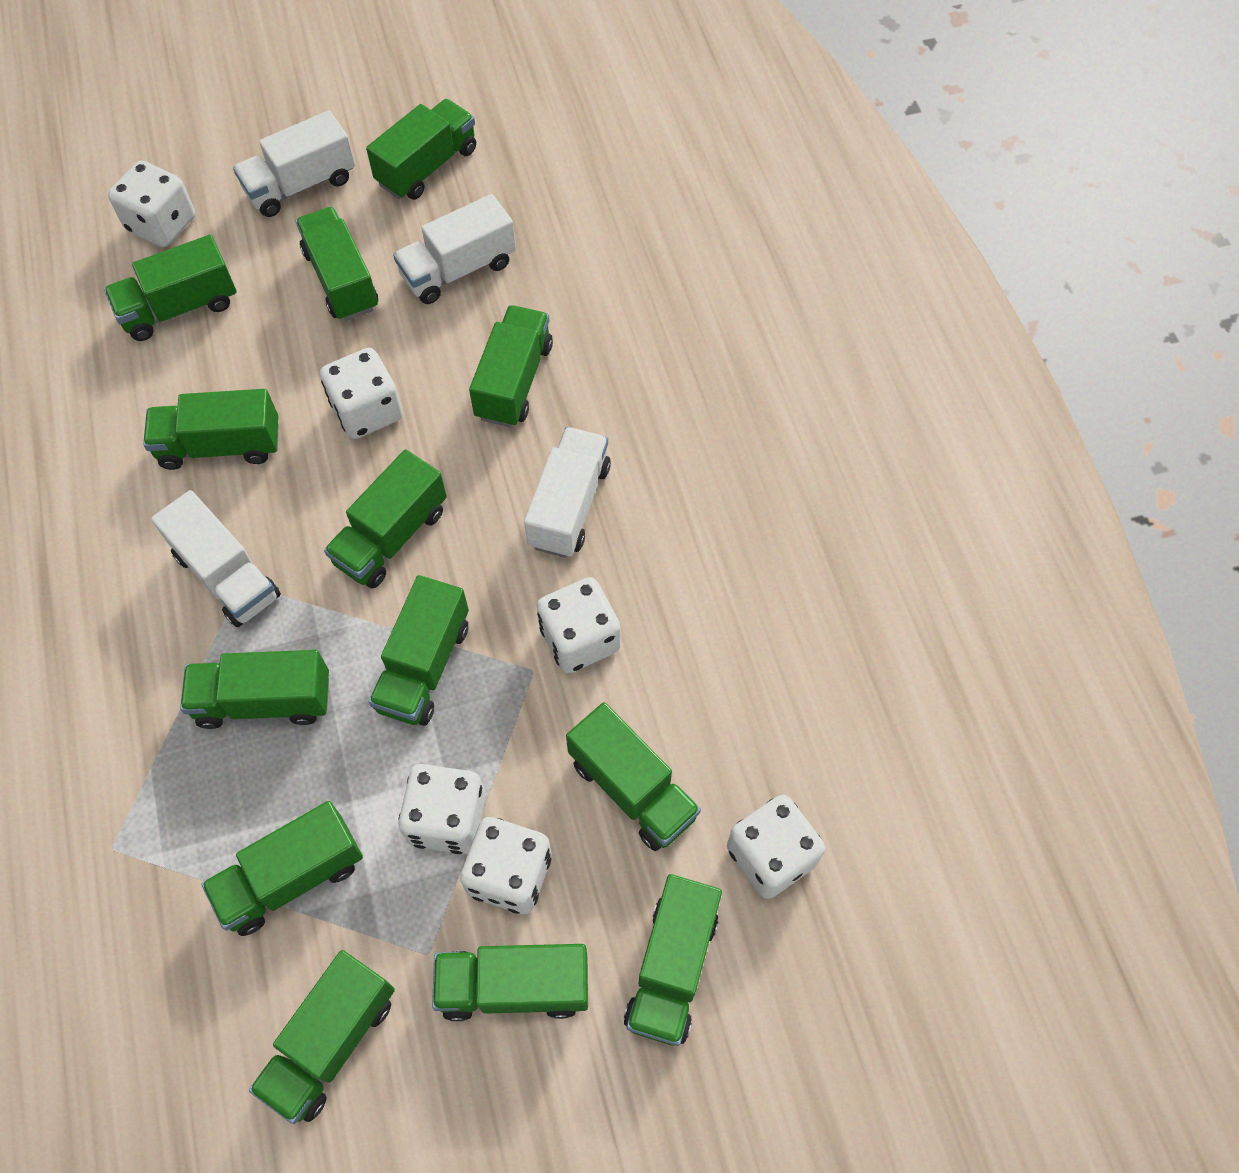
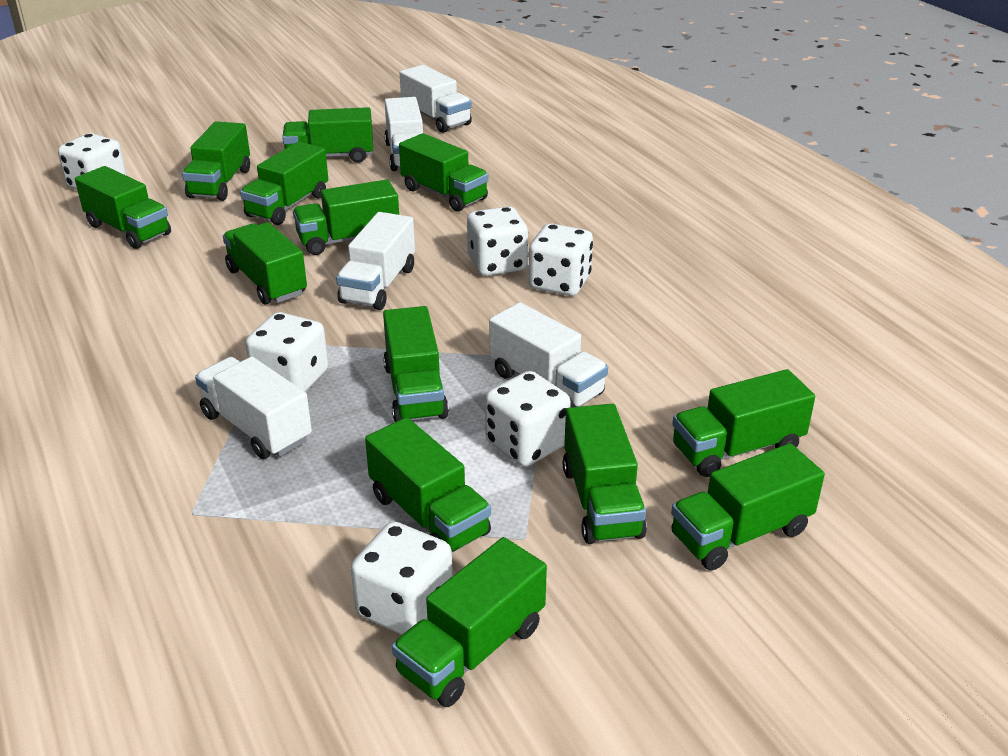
white truck: 4 -> 5

